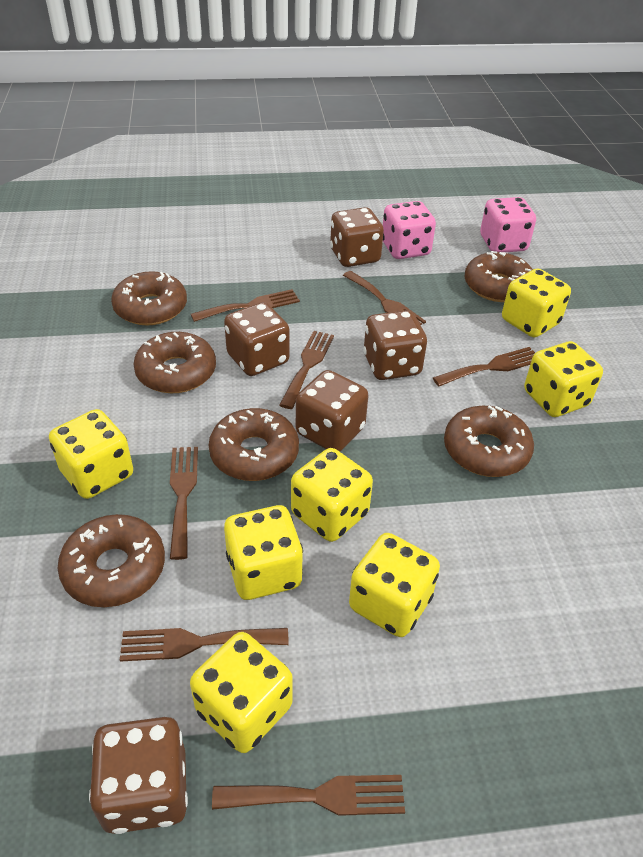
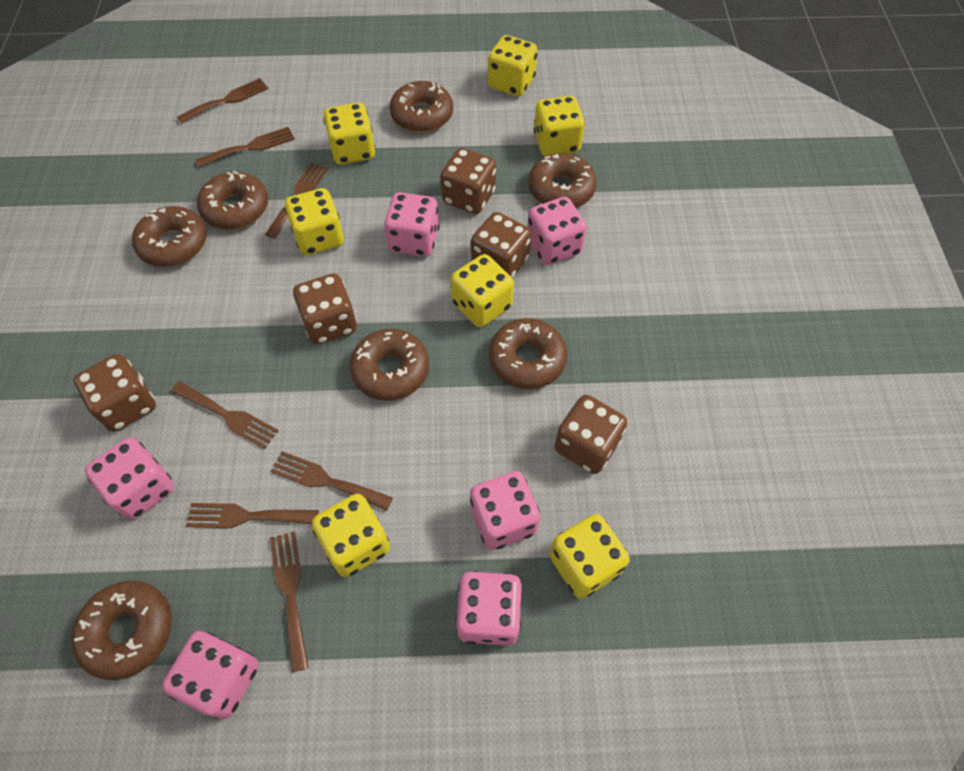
brown donut: 6 -> 7
pink dice: 2 -> 6

